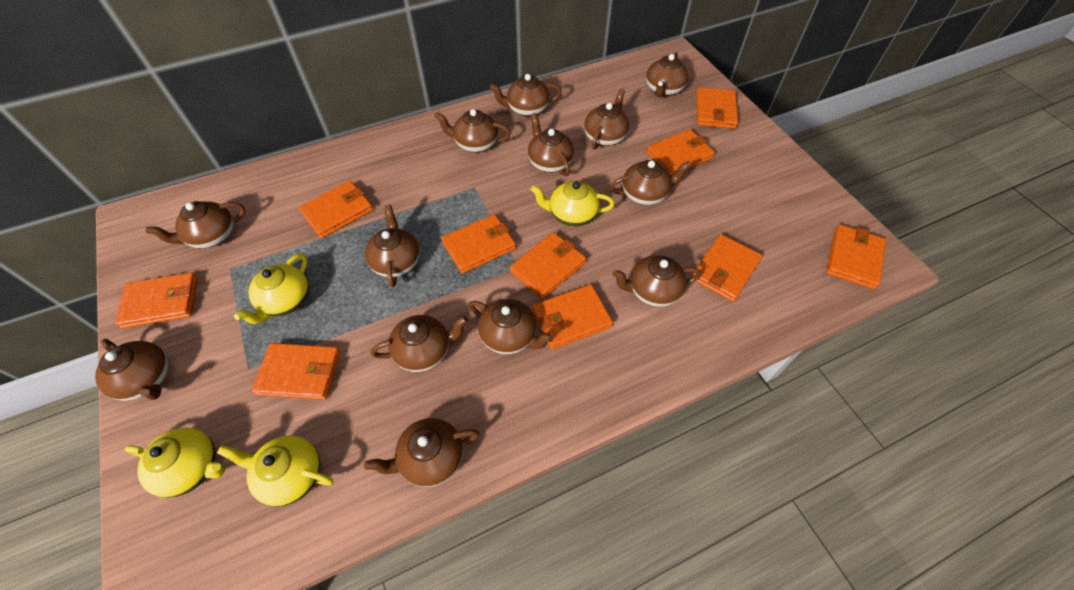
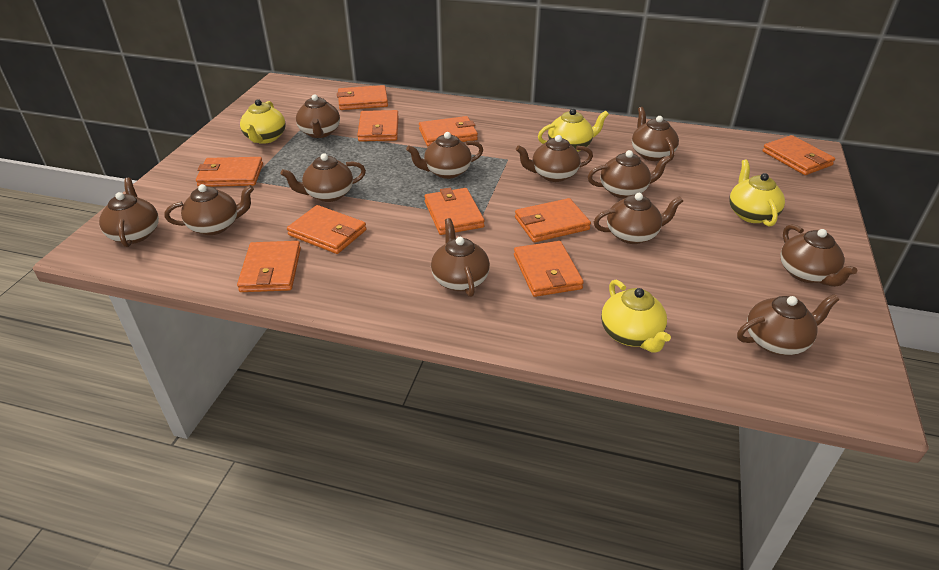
brown teapot: 13 -> 12

